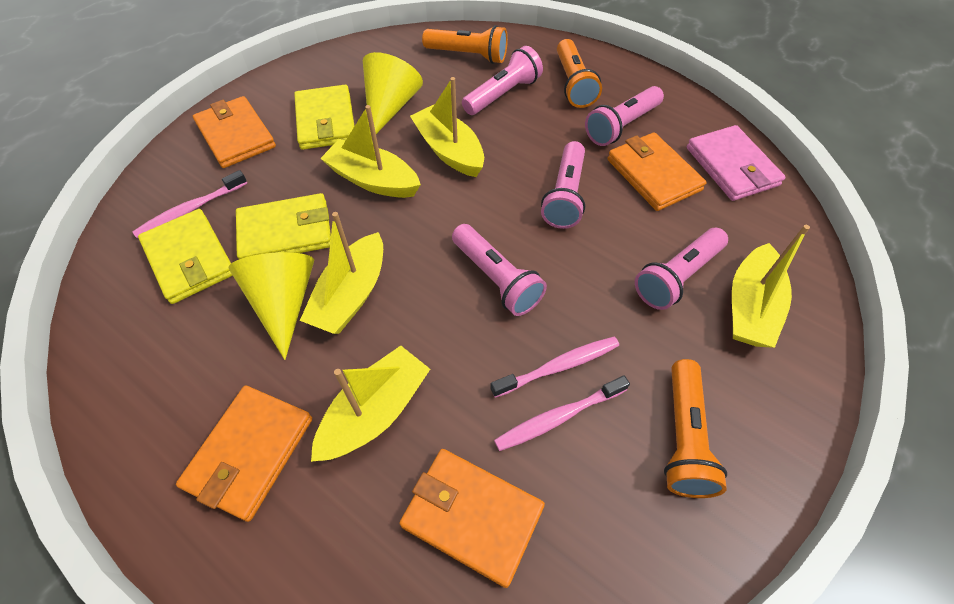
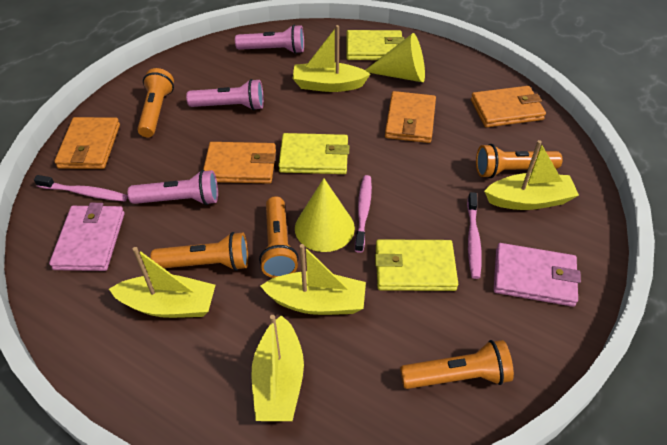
orange flashlight: 3 -> 5
pink flashlight: 5 -> 3
pink wallet: 1 -> 2

